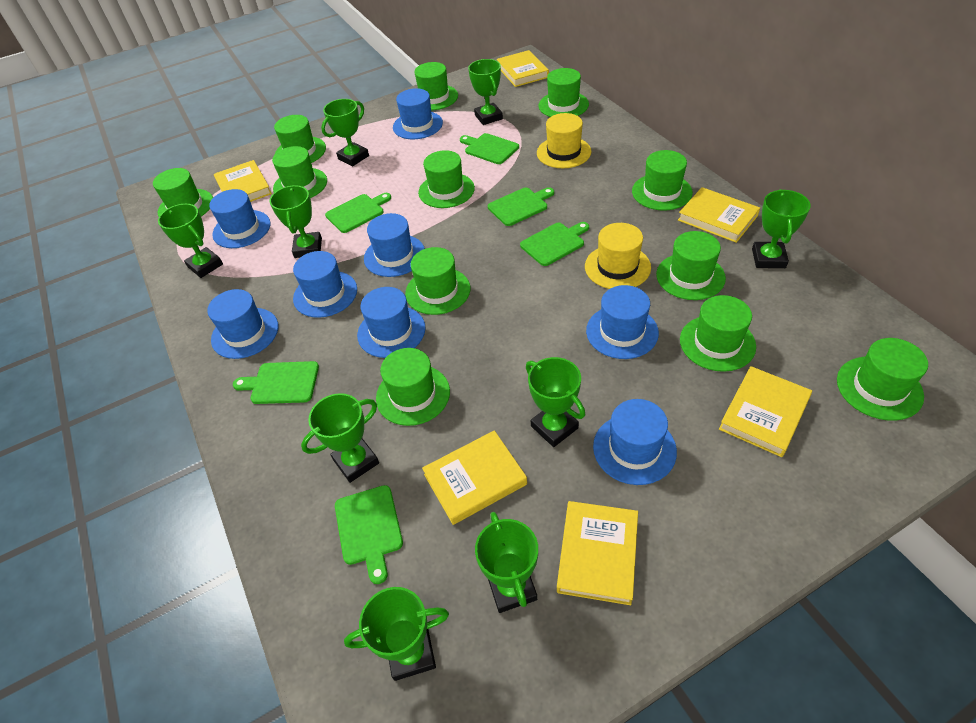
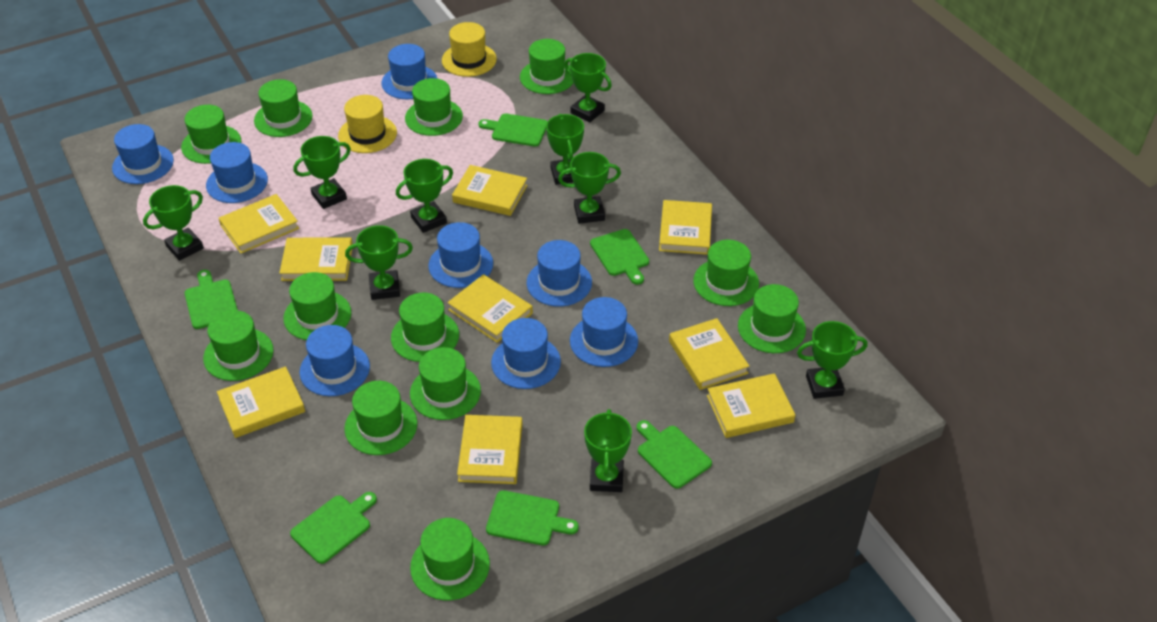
yellow book: 6 -> 9

